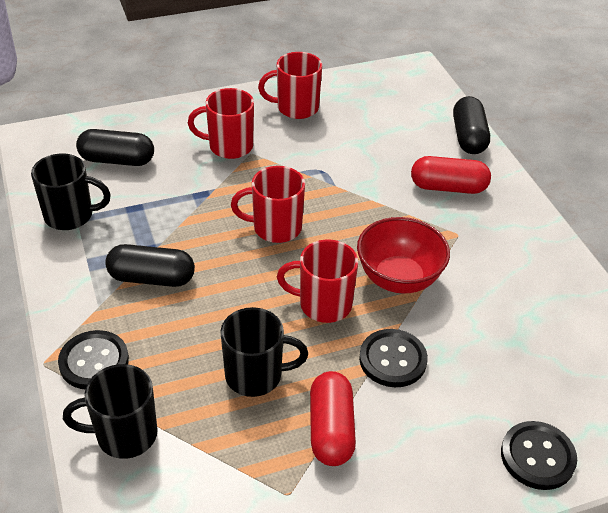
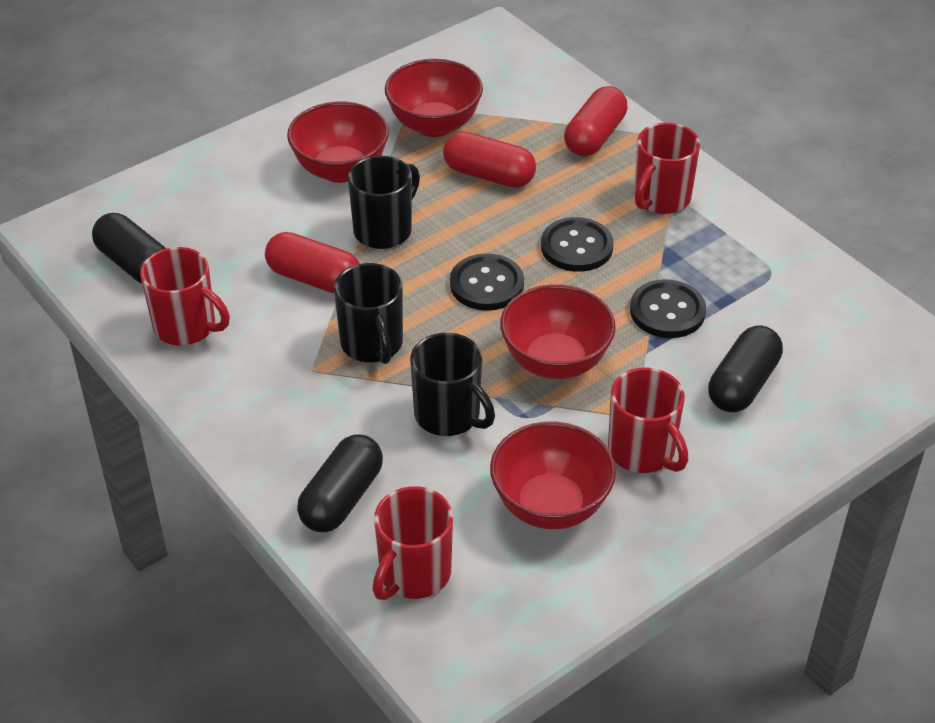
red bowl: 1 -> 4
red capsule: 2 -> 3

